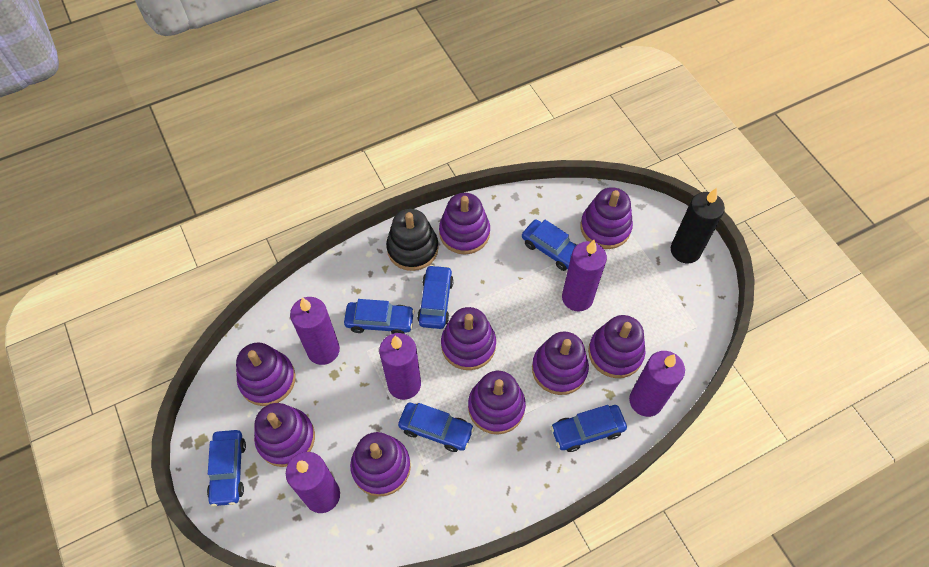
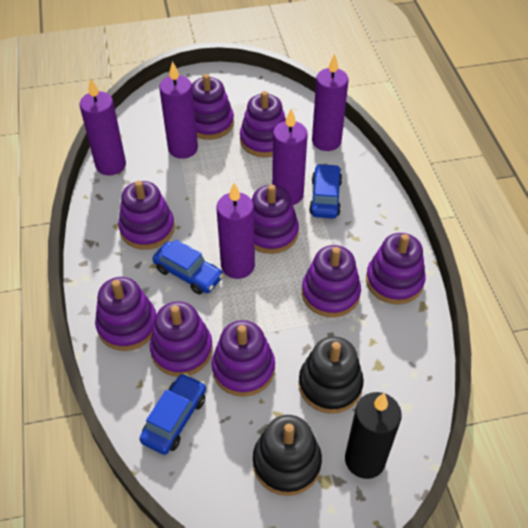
black stacking toy: 1 -> 2
blue car: 6 -> 3

